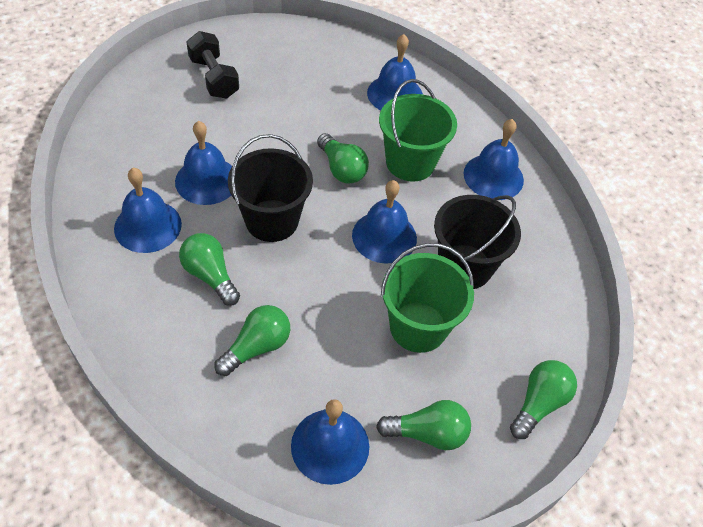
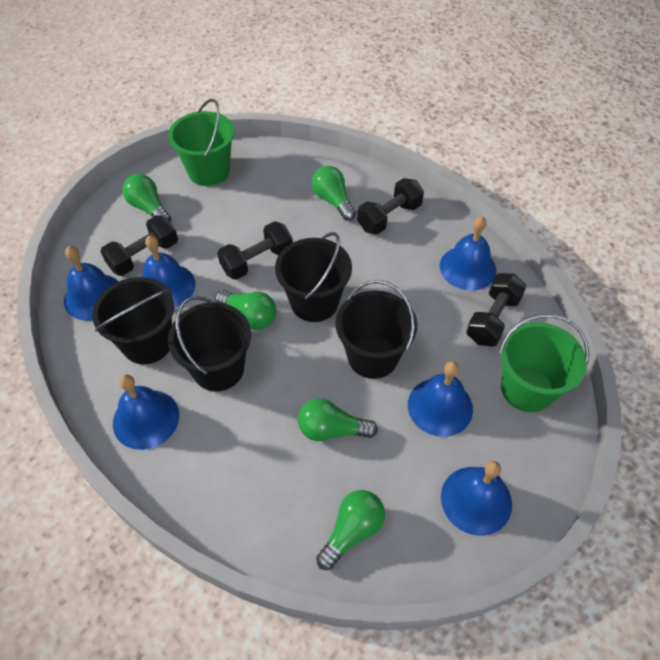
black bucket: 2 -> 4
black dumbbell: 1 -> 4

